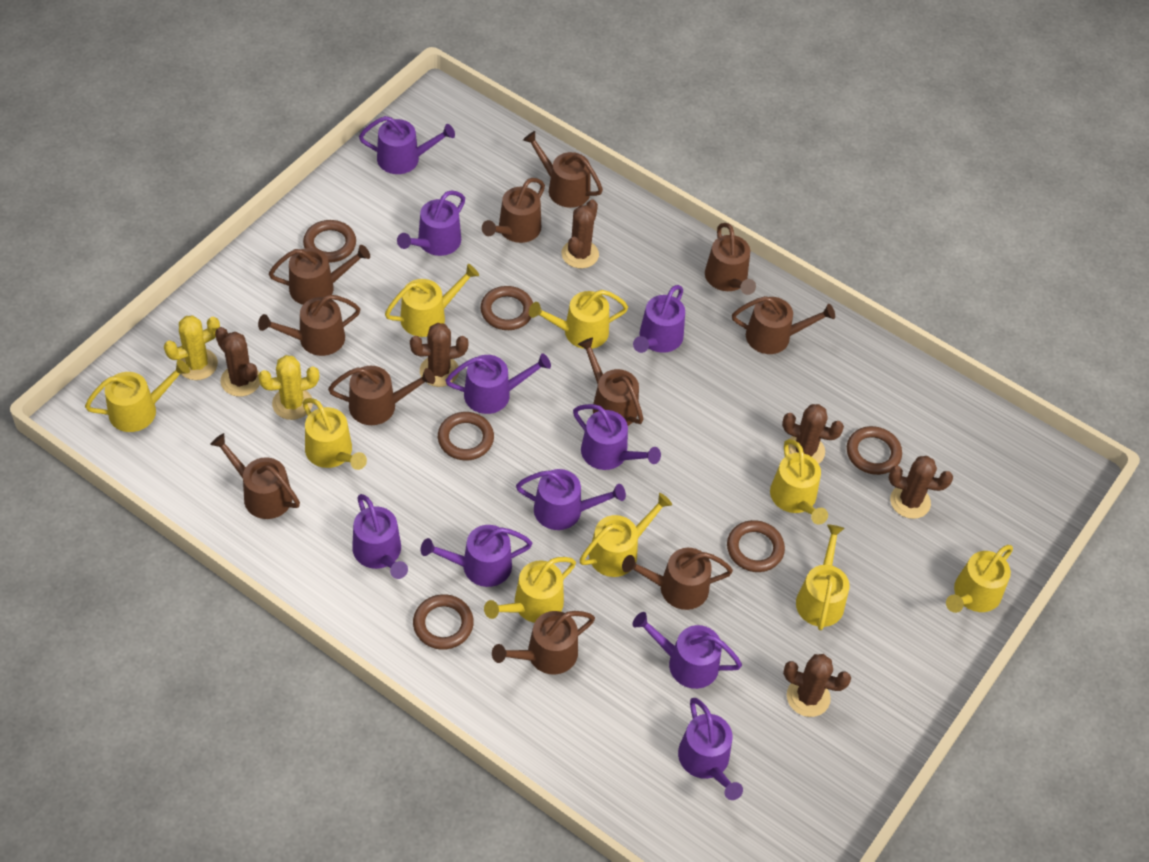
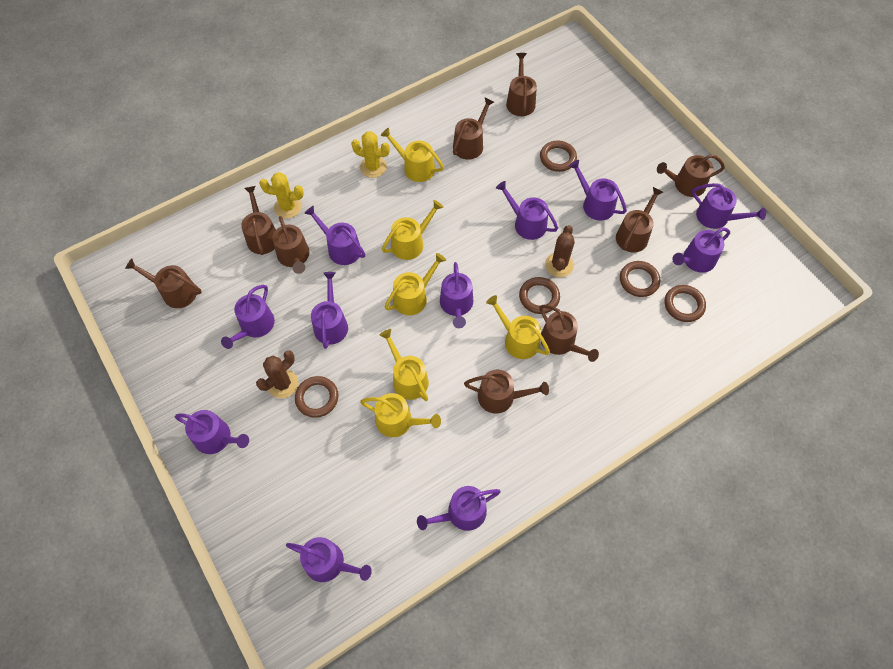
brown cactus: 6 -> 2
brown ring: 6 -> 5
brown watering can: 11 -> 9
purple watering can: 10 -> 11
yellow watering can: 9 -> 6

